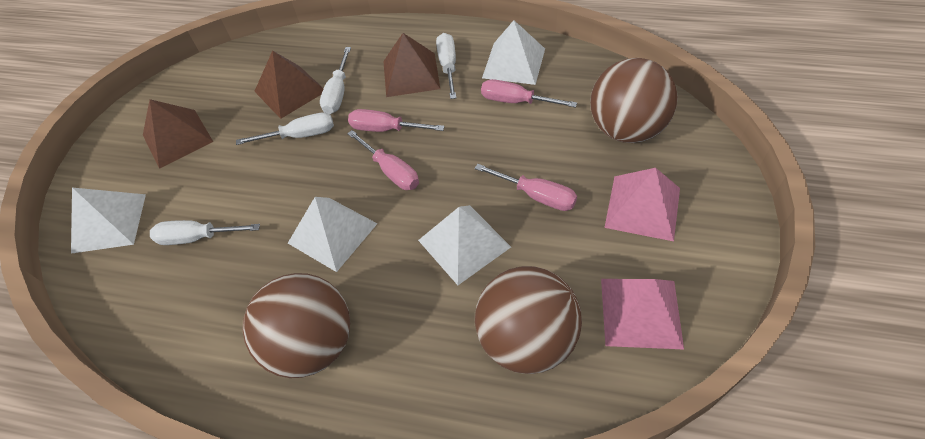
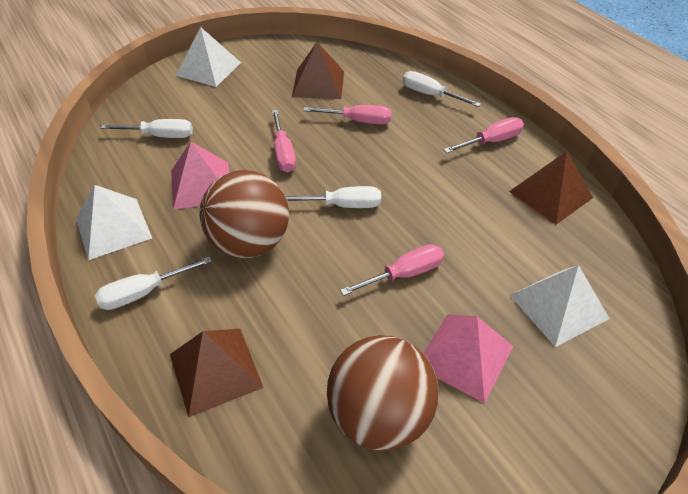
brown ball: 3 -> 2
white pyramid: 4 -> 3

